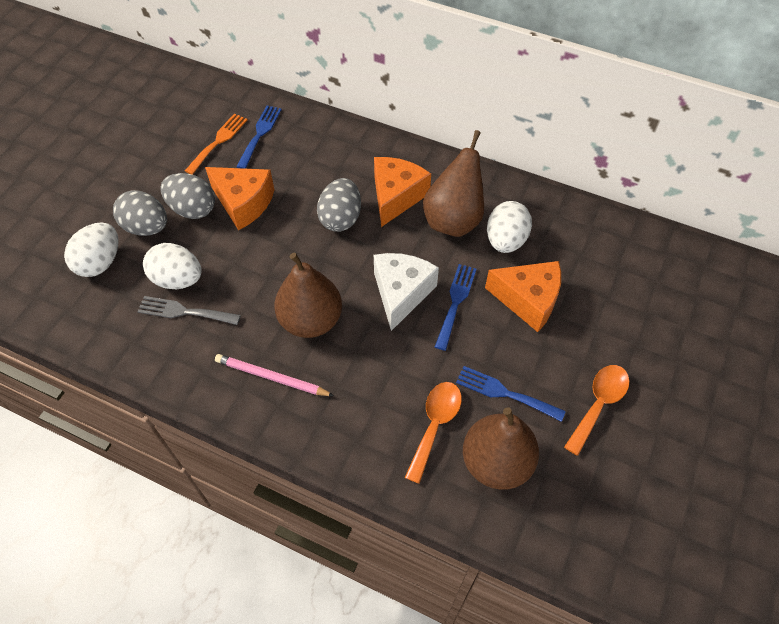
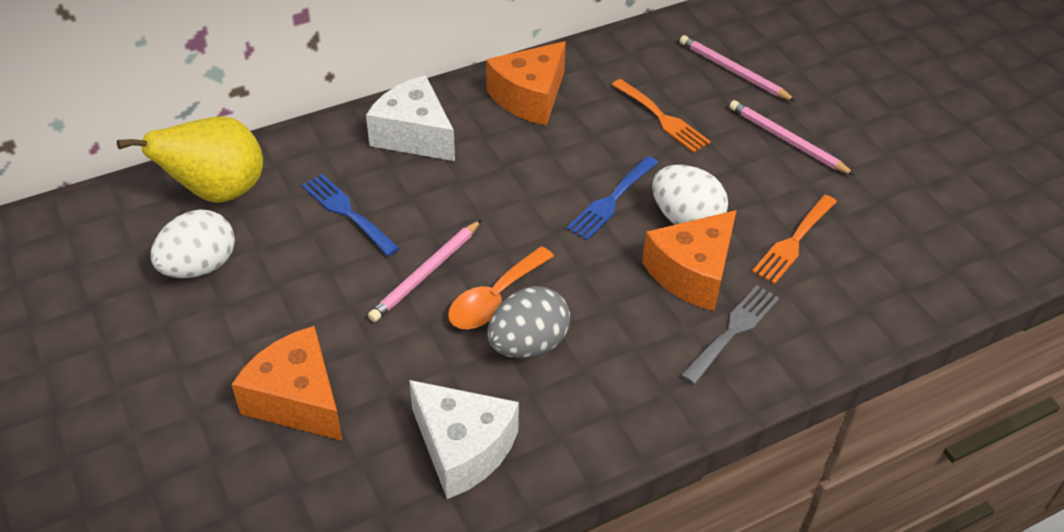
blue fork: 3 -> 2
brown pear: 3 -> 0
grey egg: 3 -> 1
orange fork: 1 -> 2
orange spoon: 2 -> 1
pink pencil: 1 -> 3
white cheese: 1 -> 2
white egg: 3 -> 2
yellow pear: 0 -> 1

